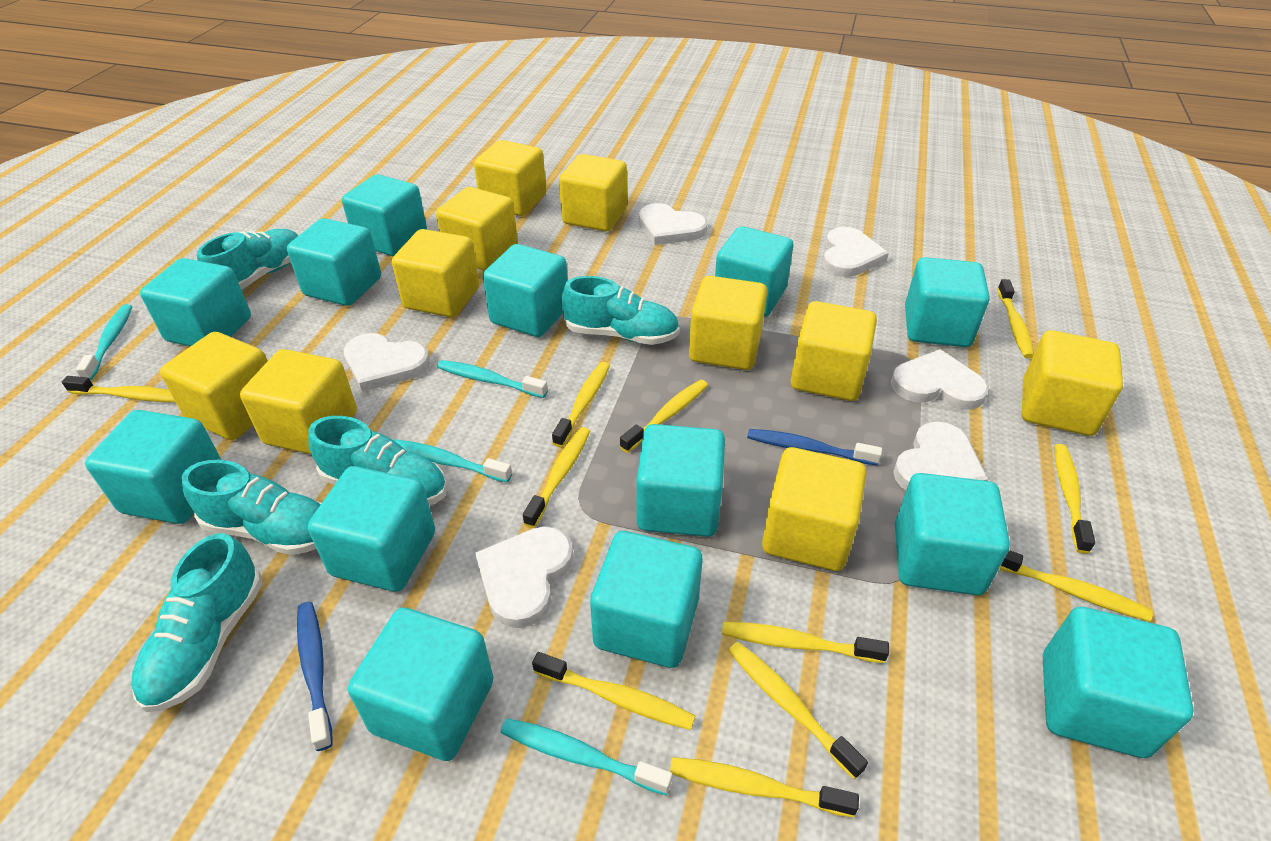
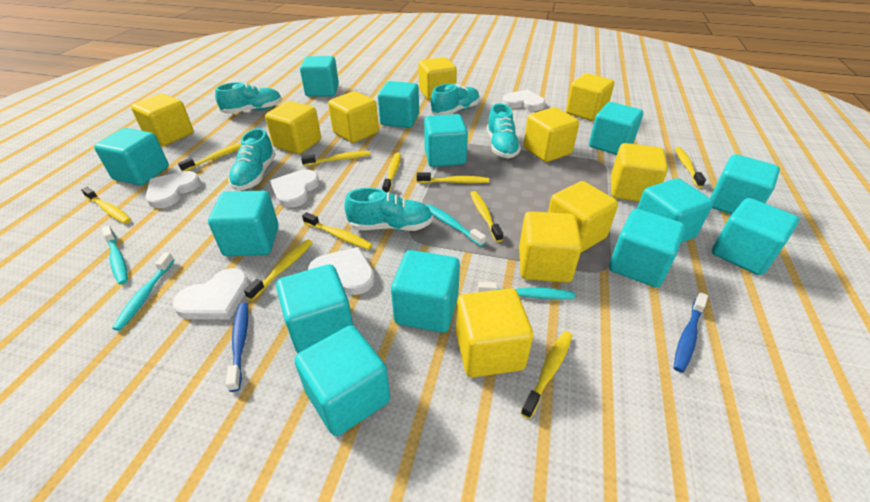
white heart: 6 -> 5
yellow toothbrush: 11 -> 10

